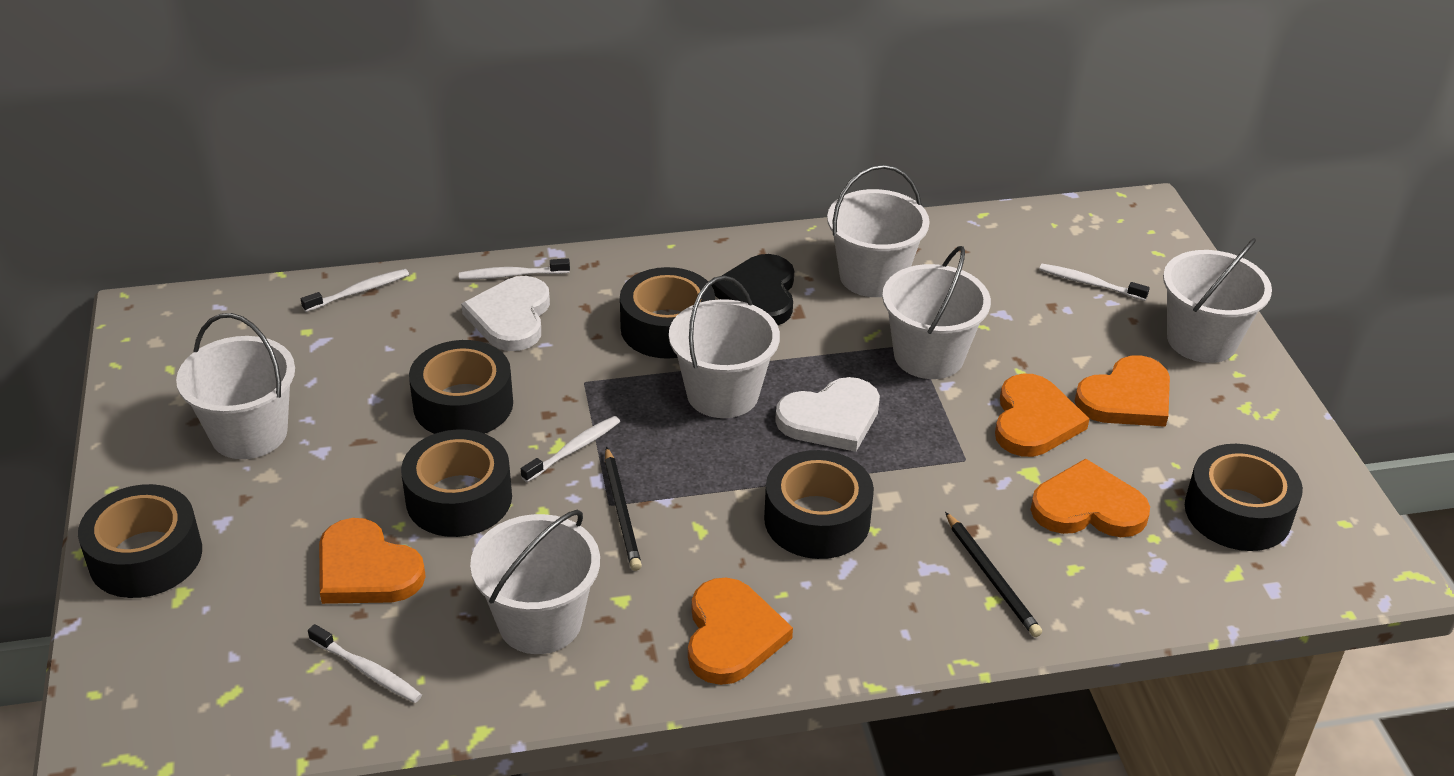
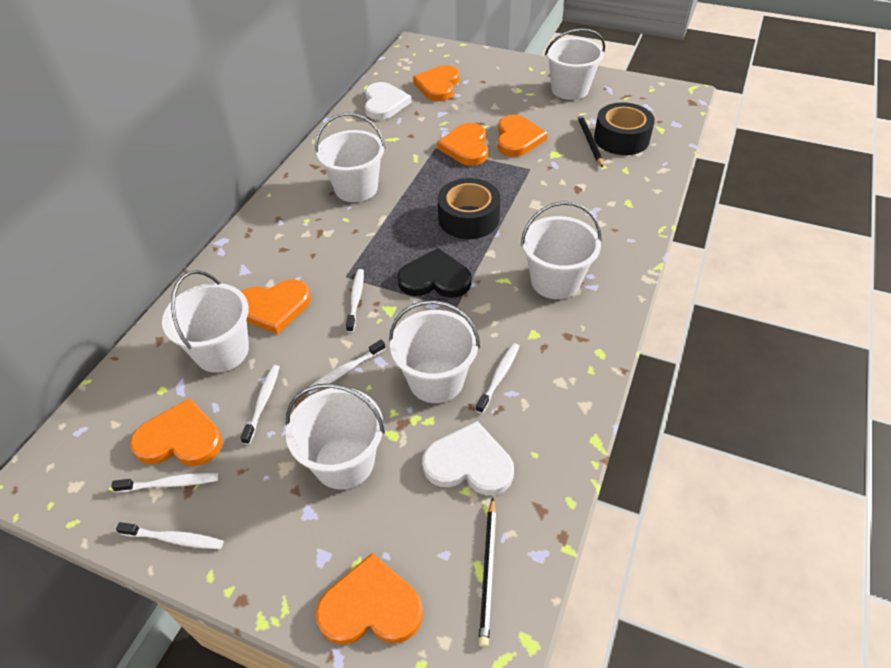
black tape: 6 -> 2
orange heart: 5 -> 6
white toothbrush: 5 -> 6

